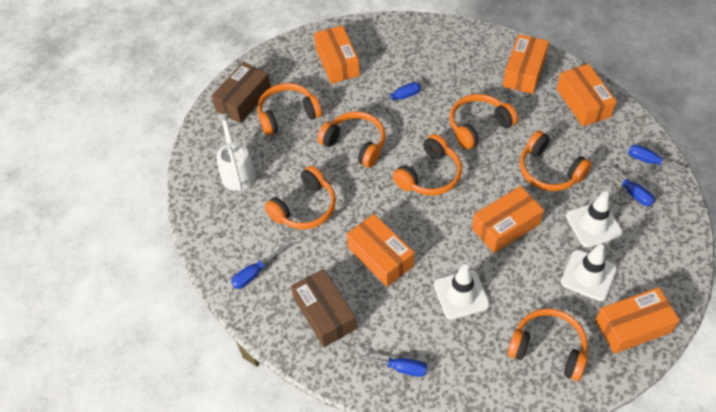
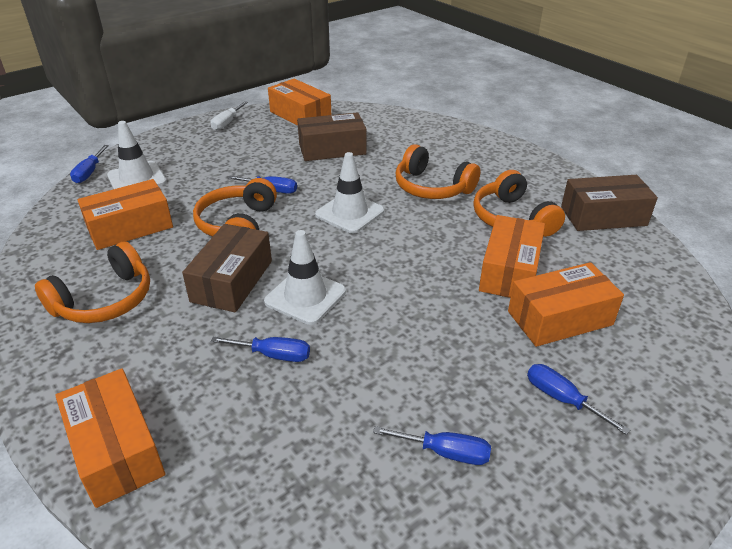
brown box: 2 -> 3
orange box: 6 -> 5
orange headphones: 7 -> 4
white screwdriver: 0 -> 1
white watering can: 1 -> 0

